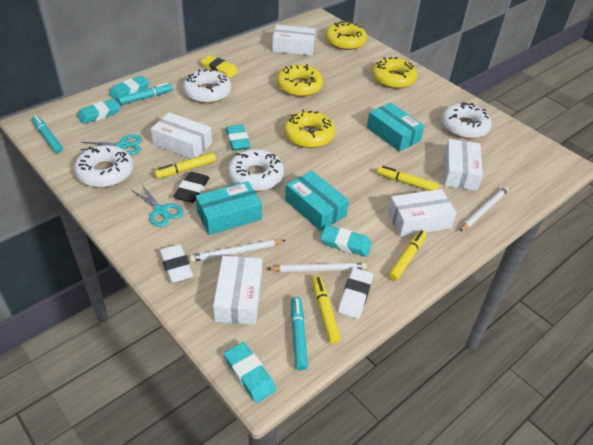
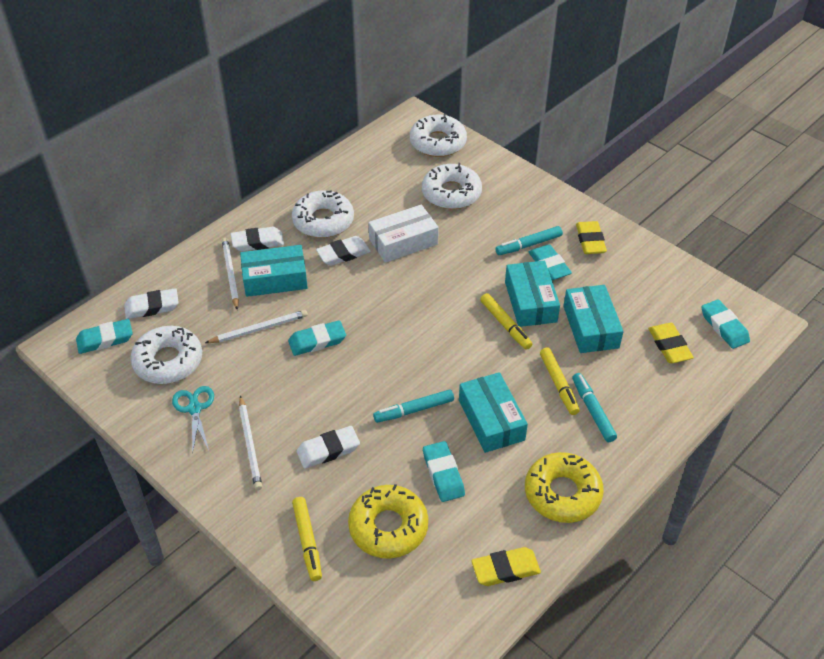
black eraser: 1 -> 0
turquoise box: 3 -> 4
turquoise scissors: 2 -> 1
white box: 5 -> 1
white eraser: 2 -> 4
yellow donut: 4 -> 2
yellow eraser: 1 -> 3
yellow marker: 4 -> 3

